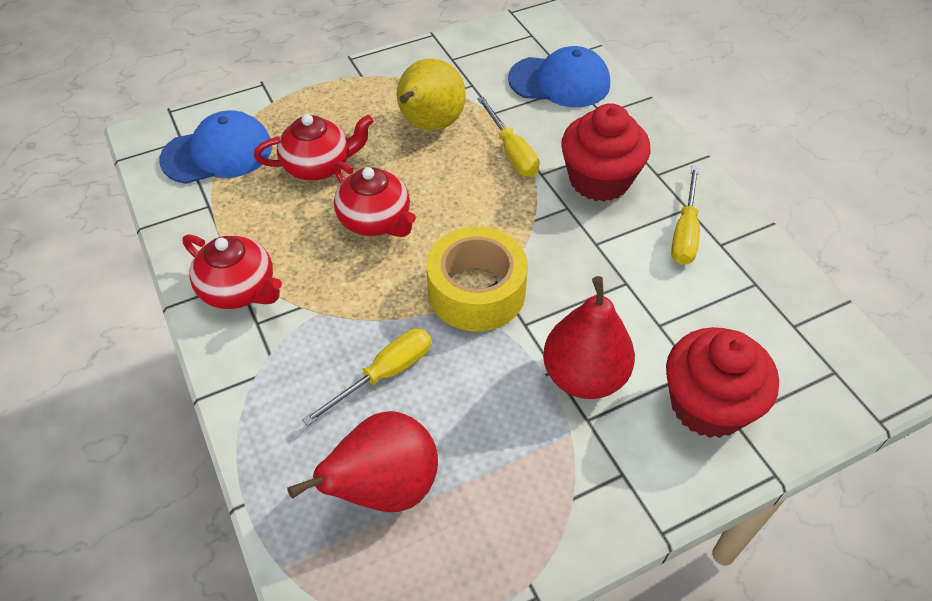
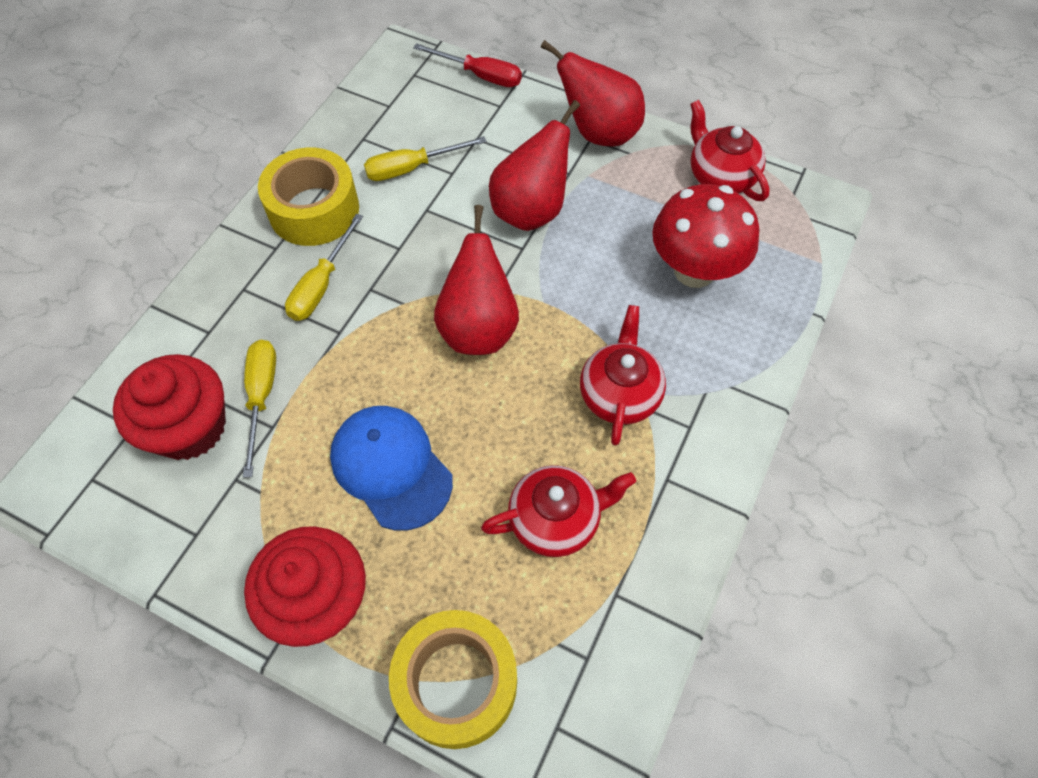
blue cap: 2 -> 1
red mushroom: 0 -> 1
red pear: 2 -> 3
red screwdriver: 0 -> 1
yellow pear: 1 -> 0
yellow tape: 1 -> 2

